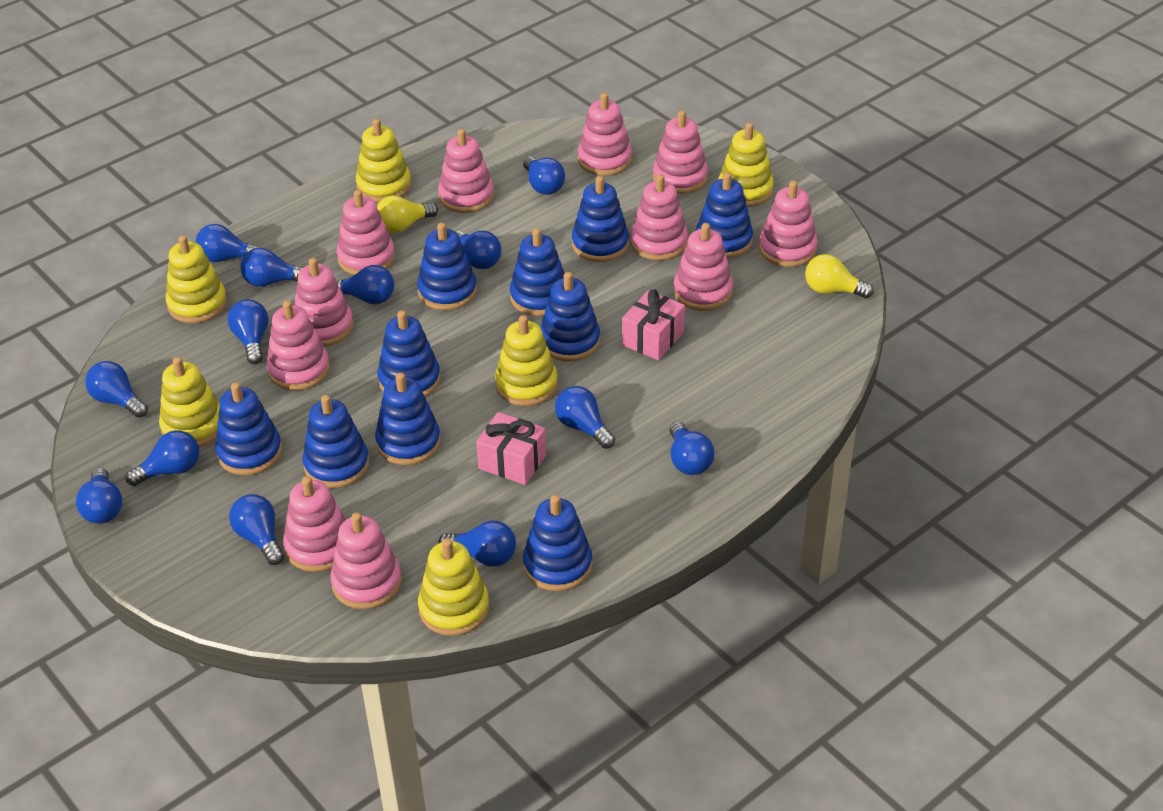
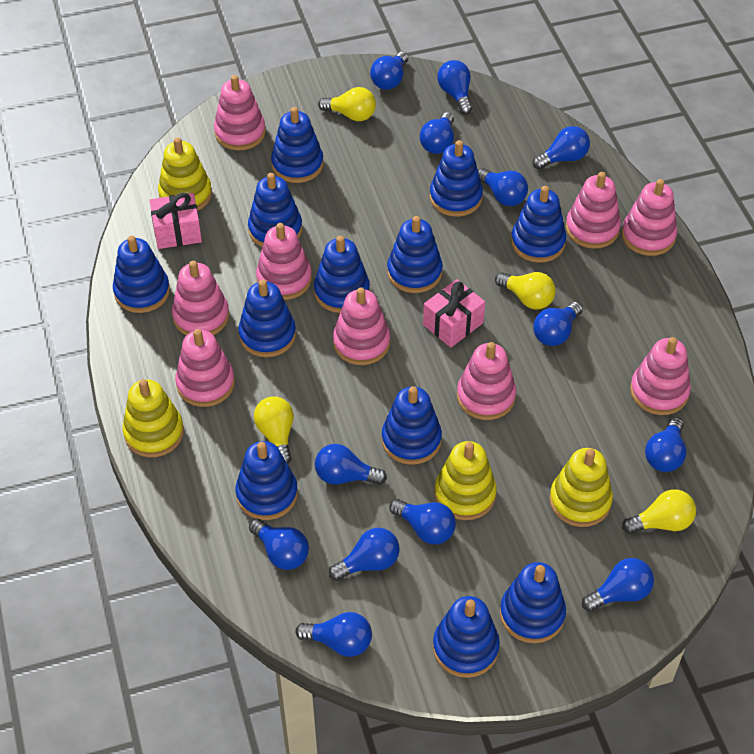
blue stacking toy: 10 -> 12
pink stacking toy: 11 -> 9
yellow light bulb: 2 -> 4
yellow stacking toy: 6 -> 4

